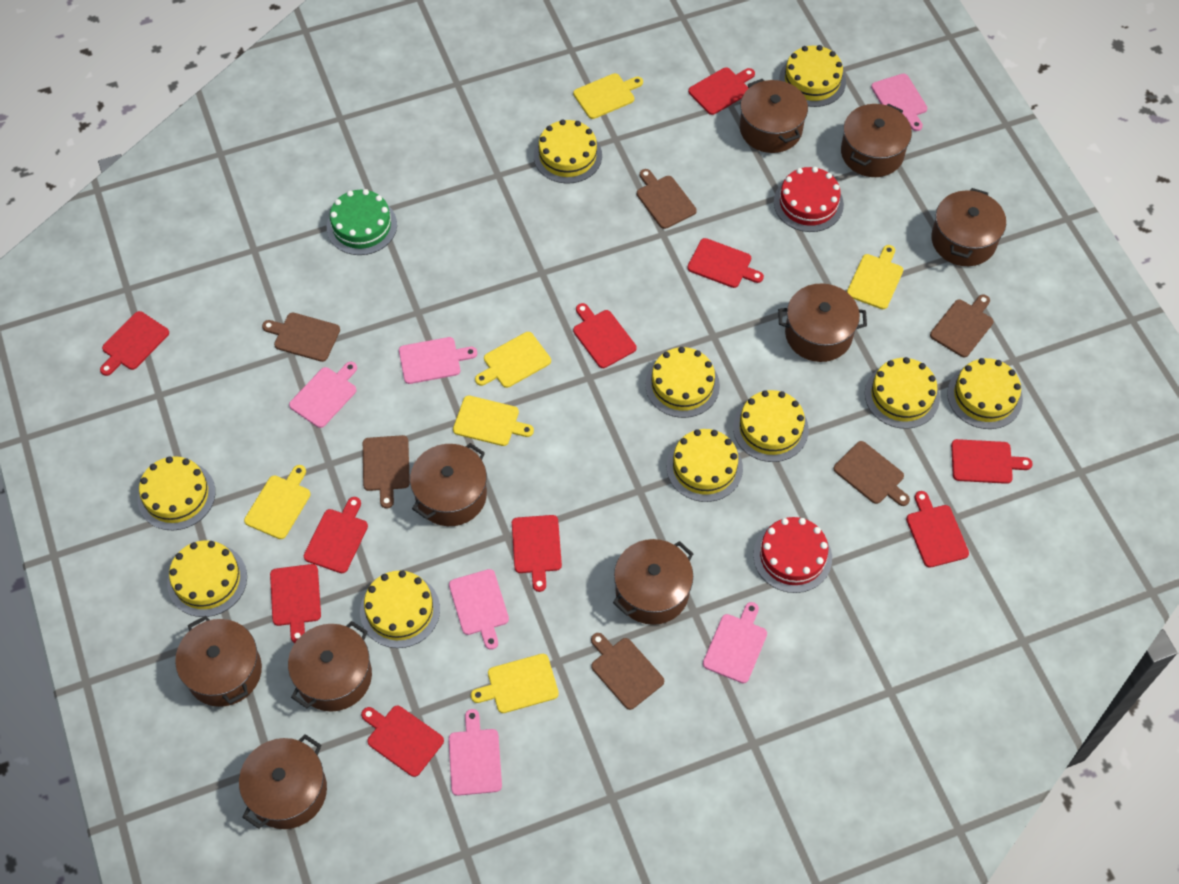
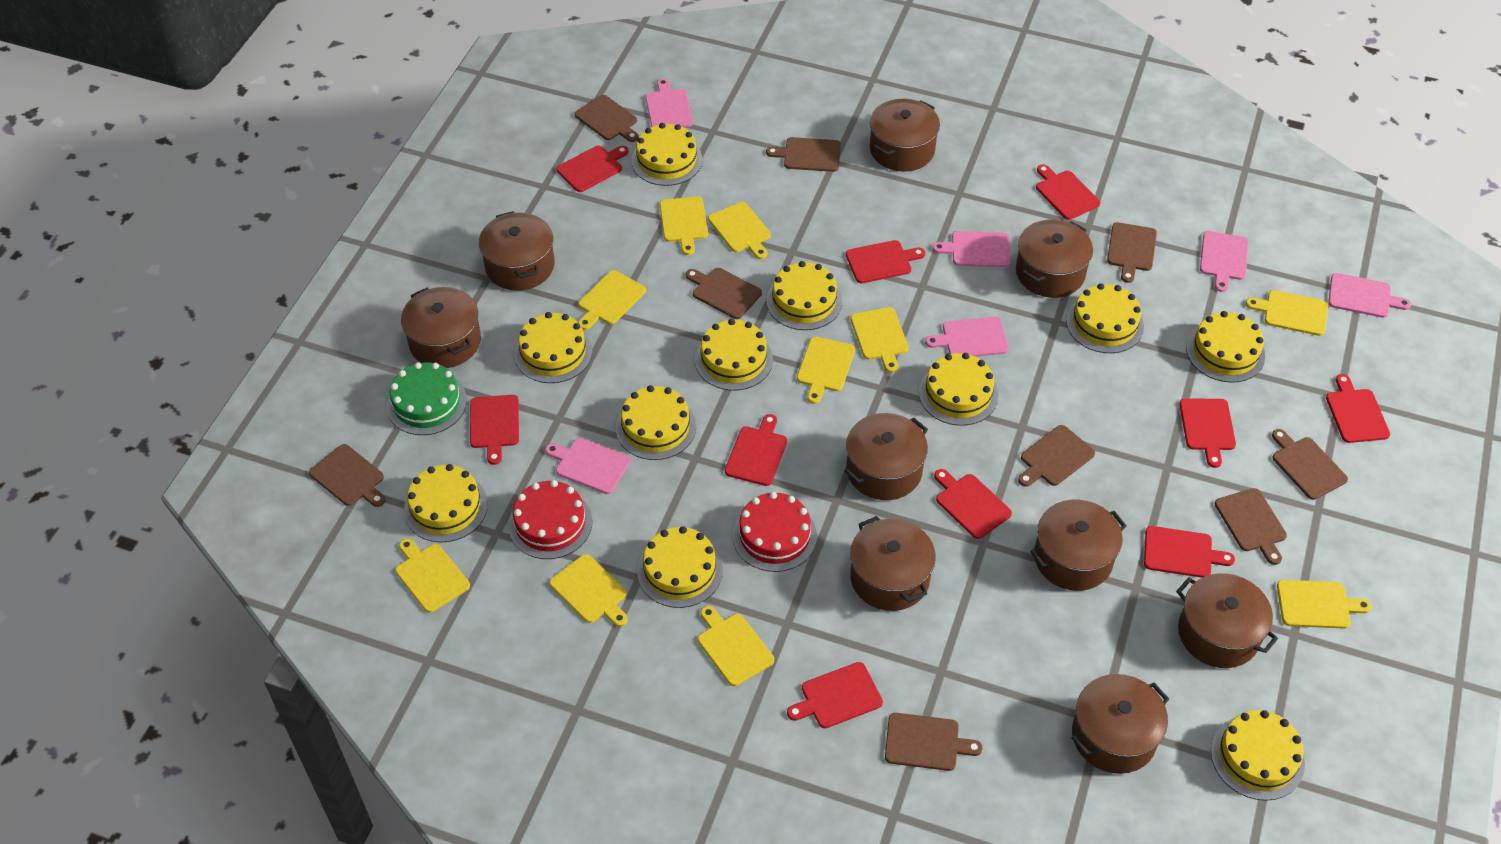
brown cutting board: 6 -> 9
yellow cake: 10 -> 11
yellow cutting board: 6 -> 10

